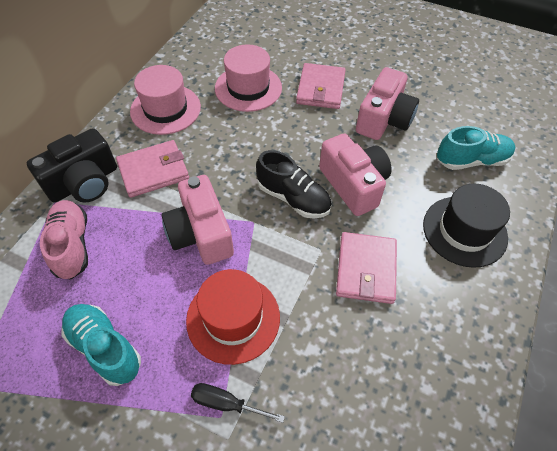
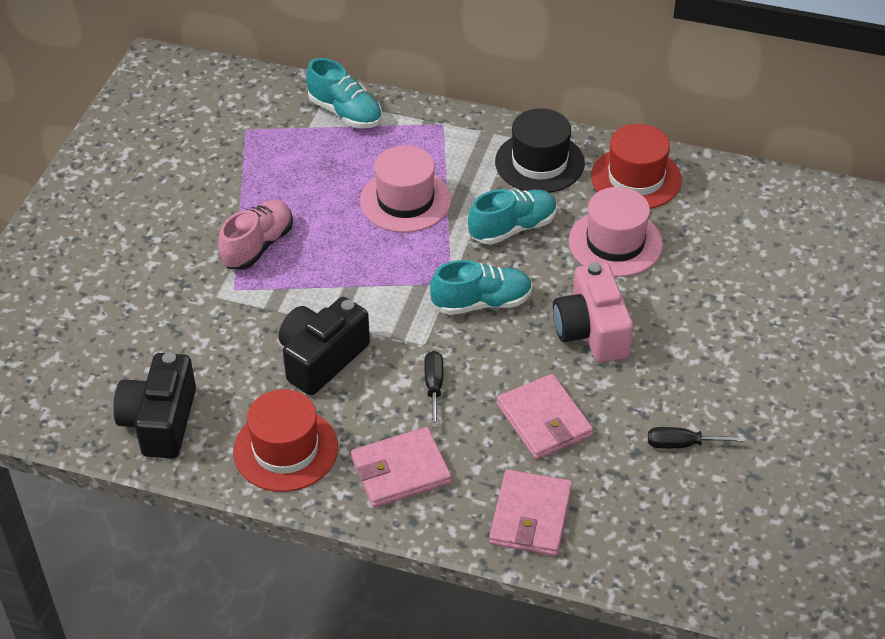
black camera: 1 -> 2
black screwdriver: 1 -> 2
black shoe: 1 -> 0
pink camera: 3 -> 1
red hat: 1 -> 2
turquoise shoe: 2 -> 3

